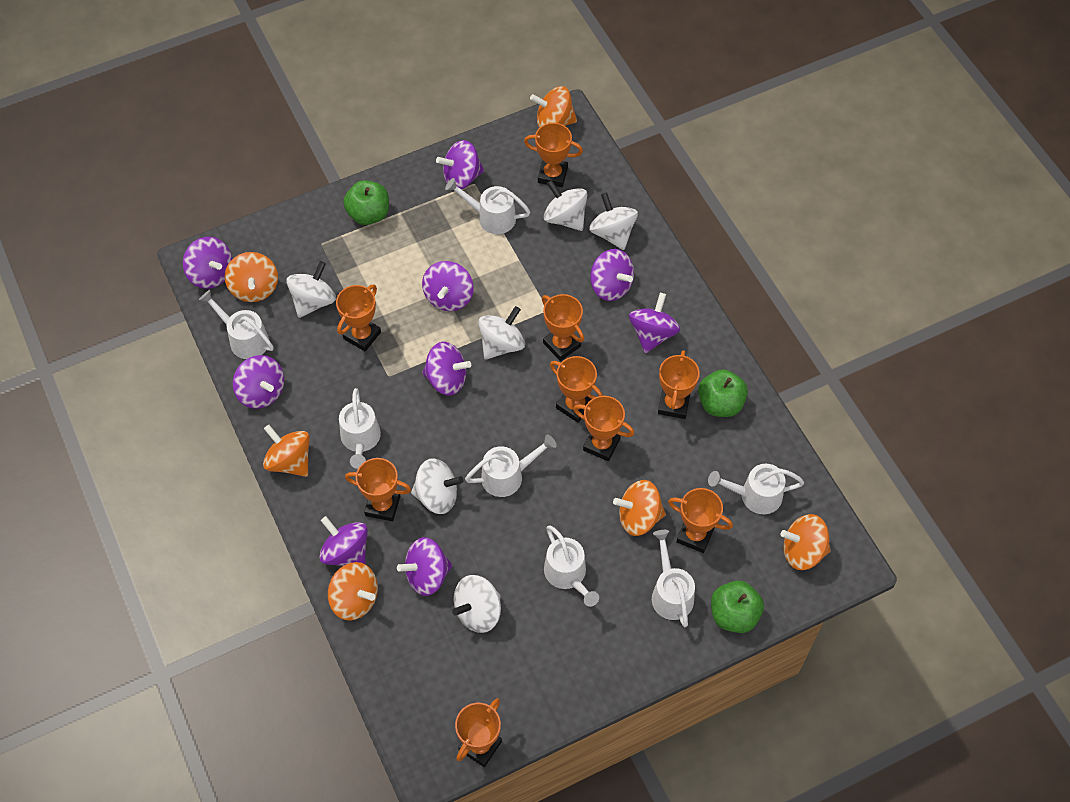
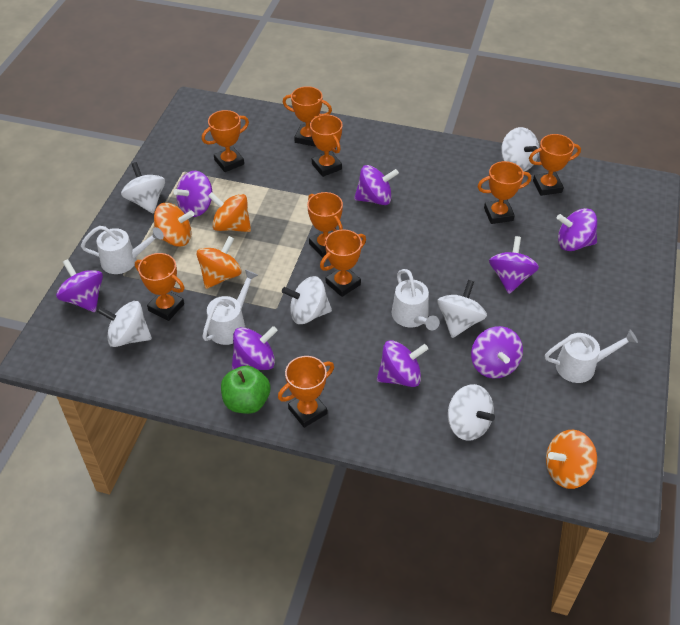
green apple: 3 -> 1
orange spinning top: 6 -> 4
purple spinning top: 9 -> 8
white watering can: 7 -> 4

